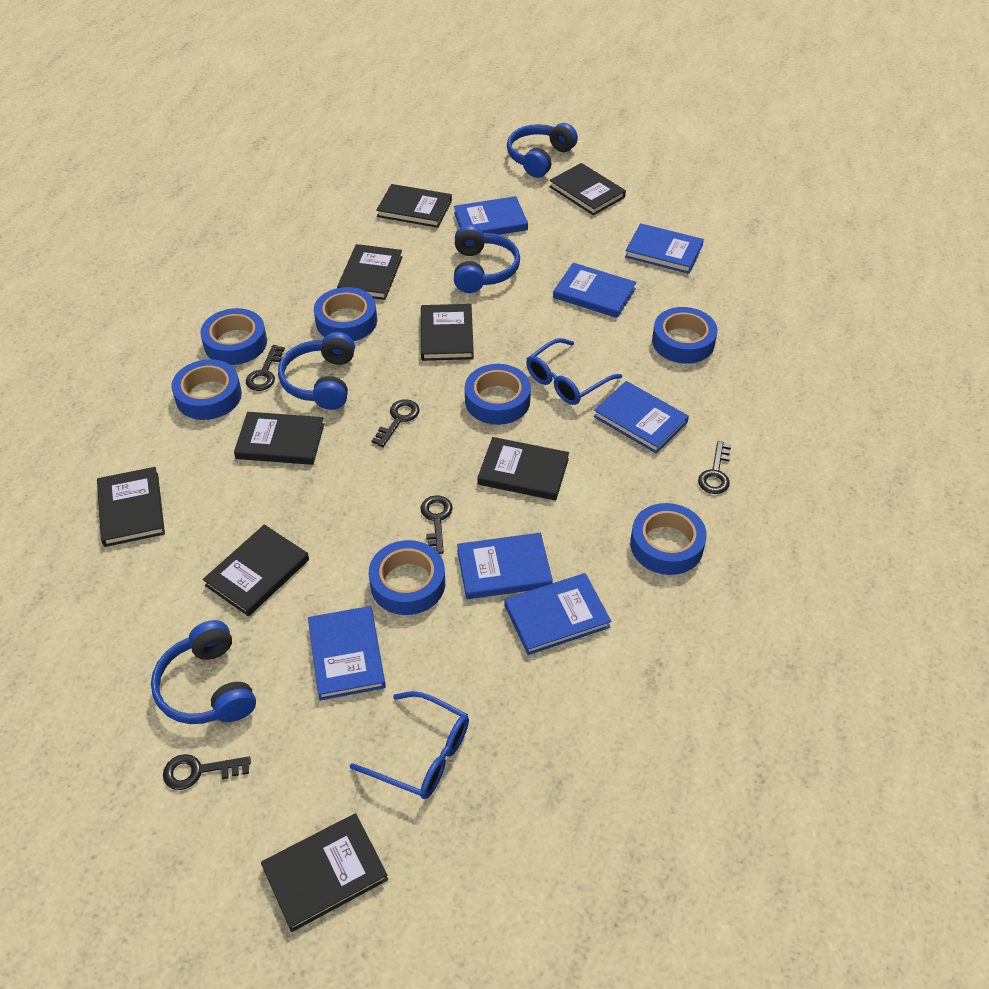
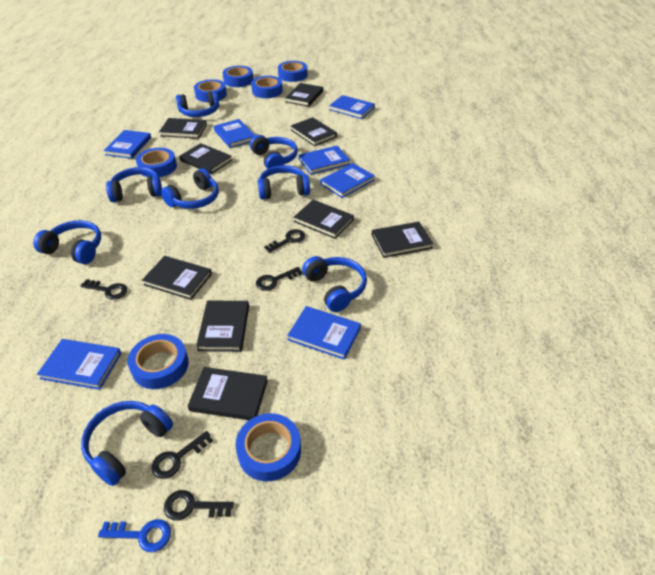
blue glasses: 2 -> 0
blue headphones: 4 -> 8
blue key: 0 -> 1

